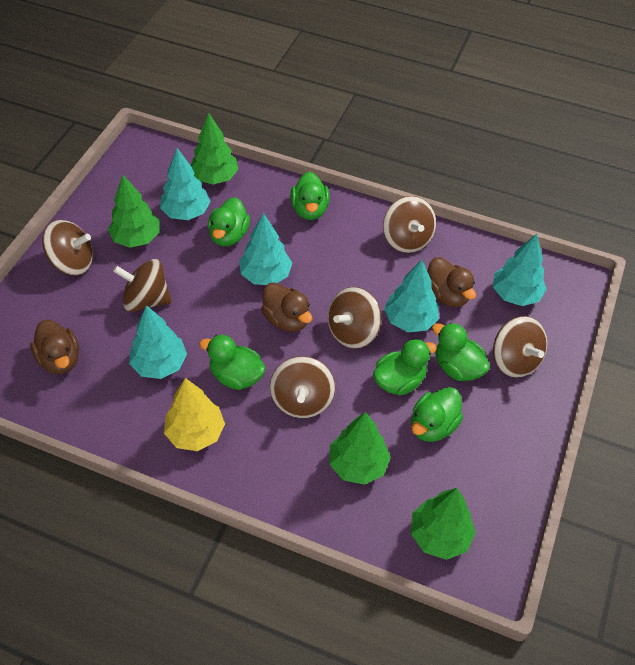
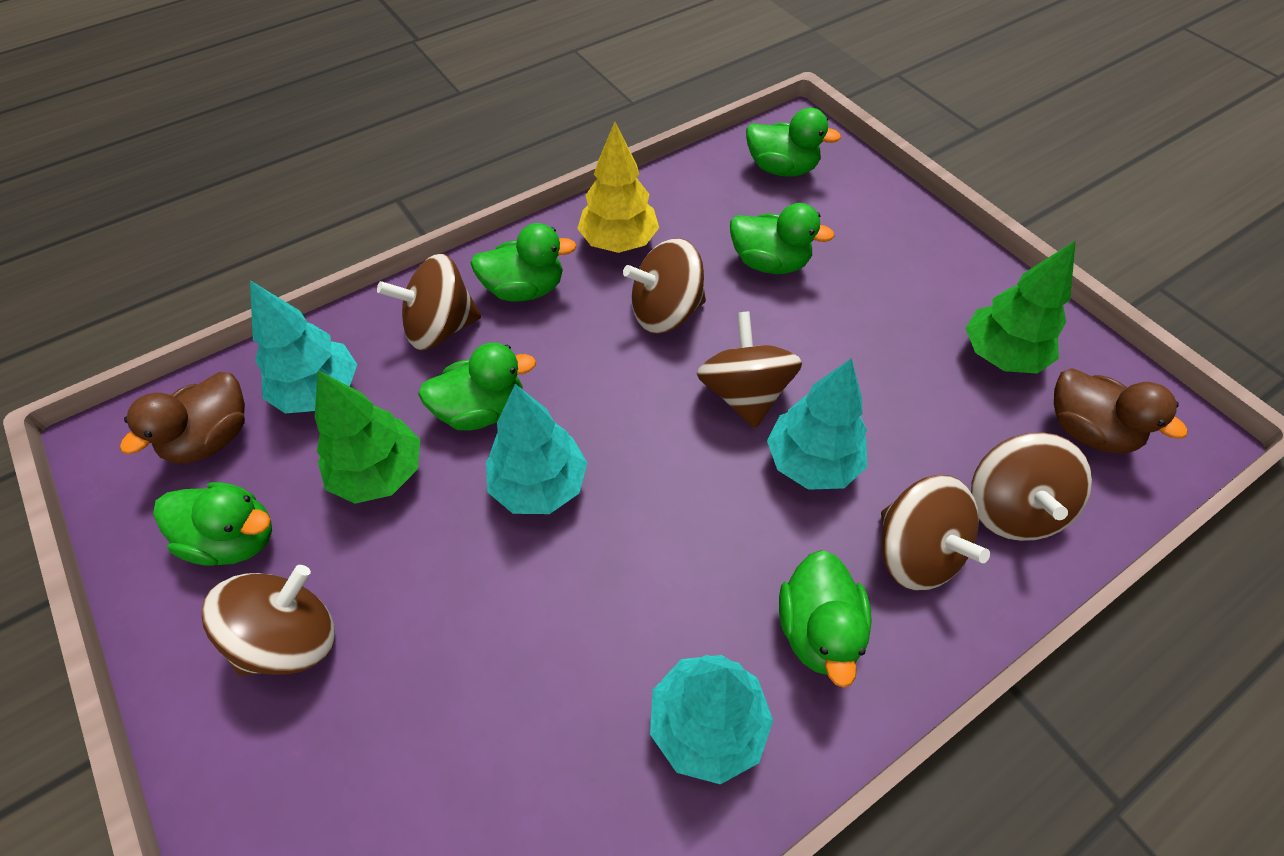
brown duck: 3 -> 2
green tree: 4 -> 2
turquoise tree: 5 -> 4

